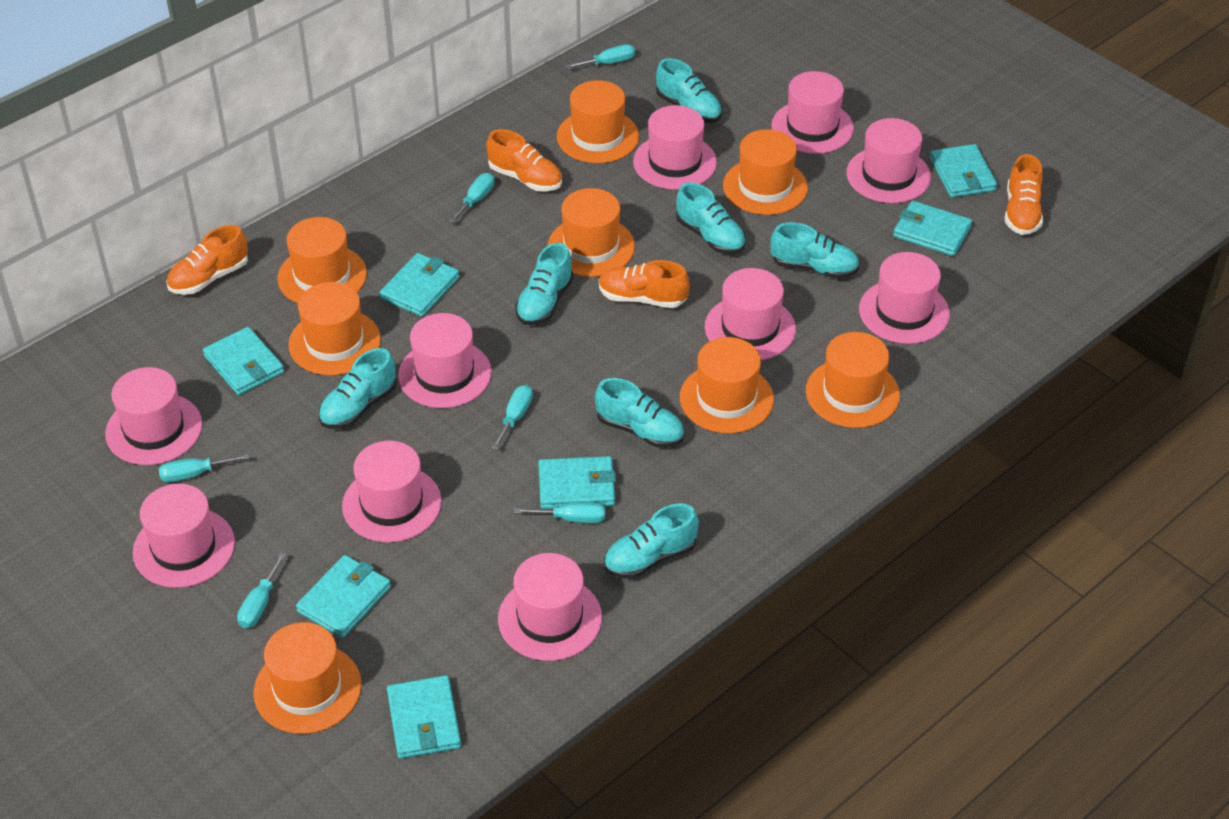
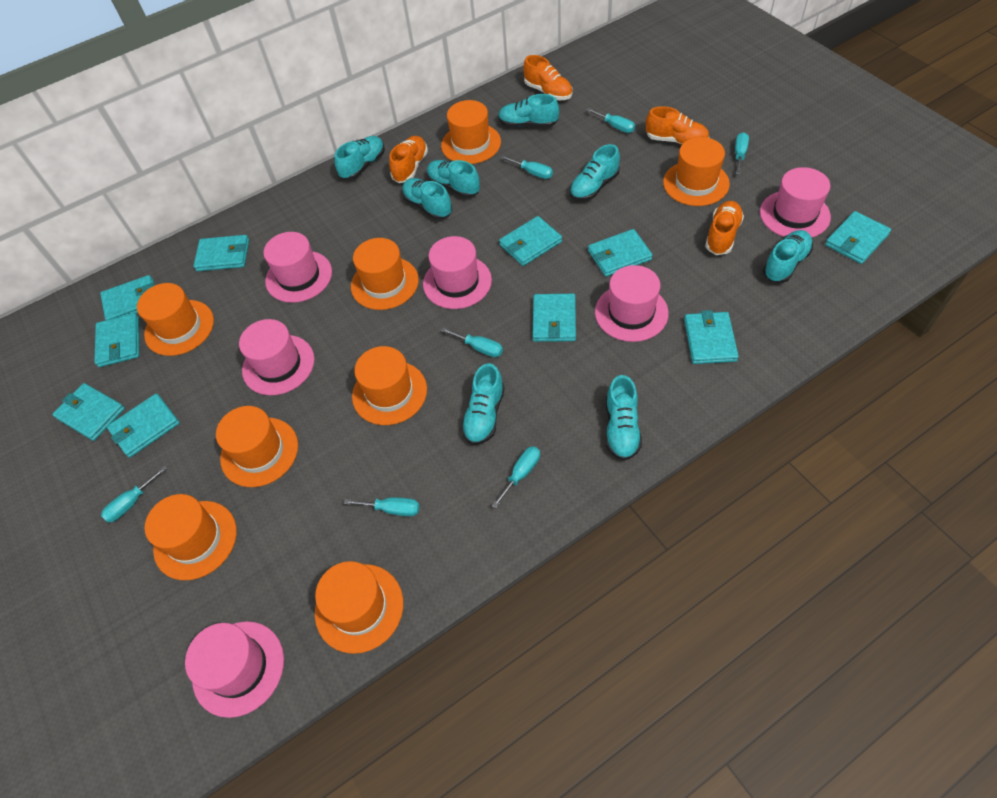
pink hat: 10 -> 6
turquoise screwdriver: 6 -> 7
turquoise shoe: 7 -> 8
turquoise wallet: 7 -> 10

